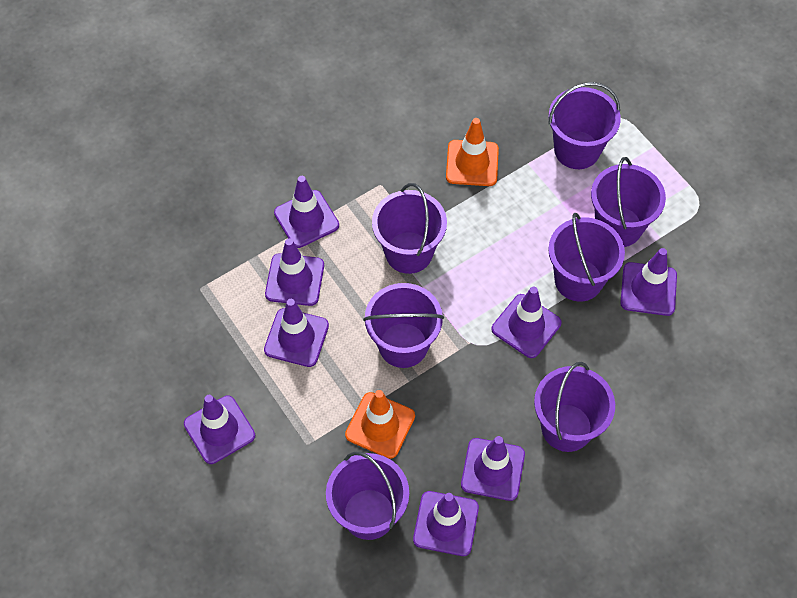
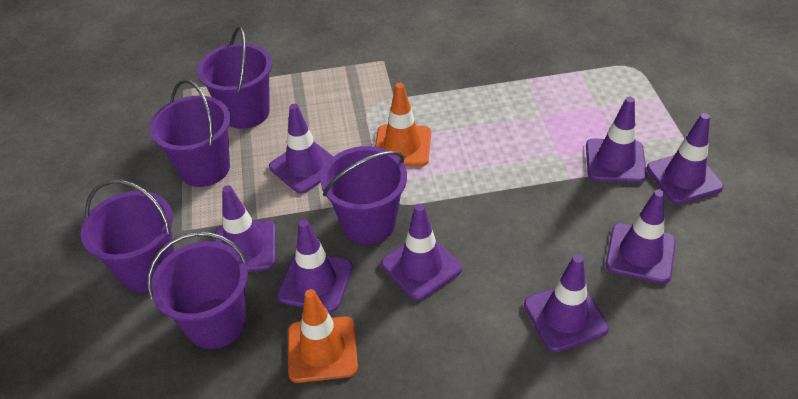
purple bucket: 7 -> 5

